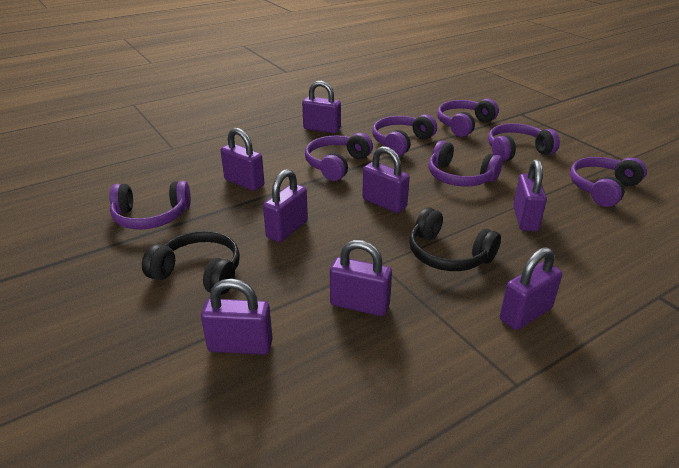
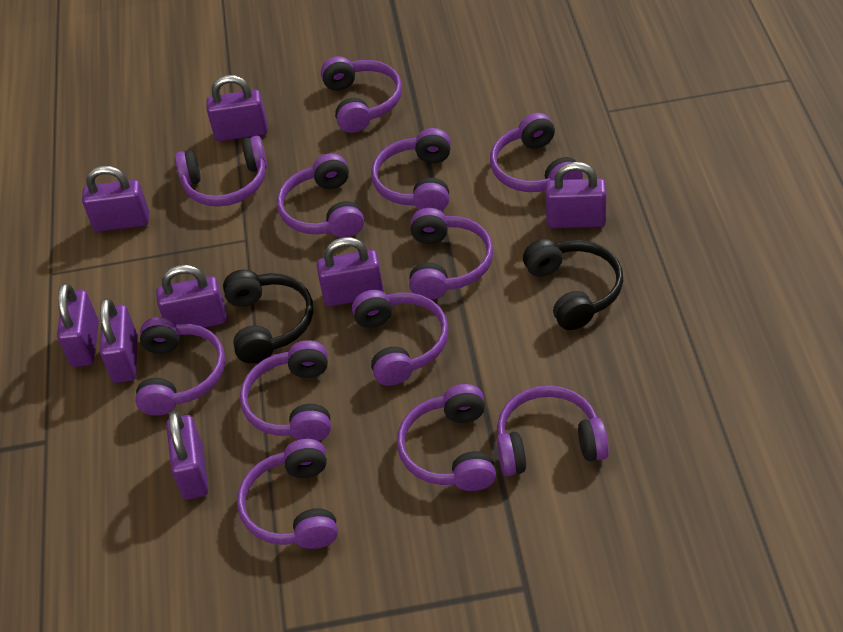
purple headphones: 7 -> 12

